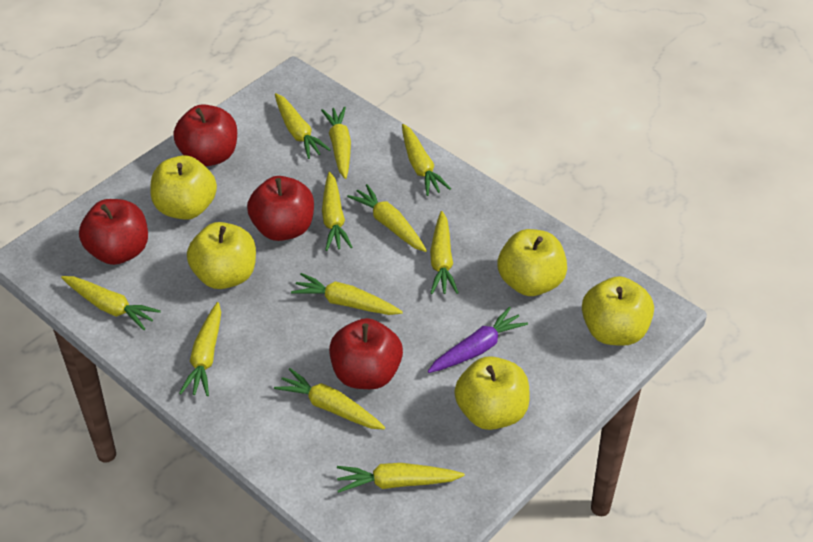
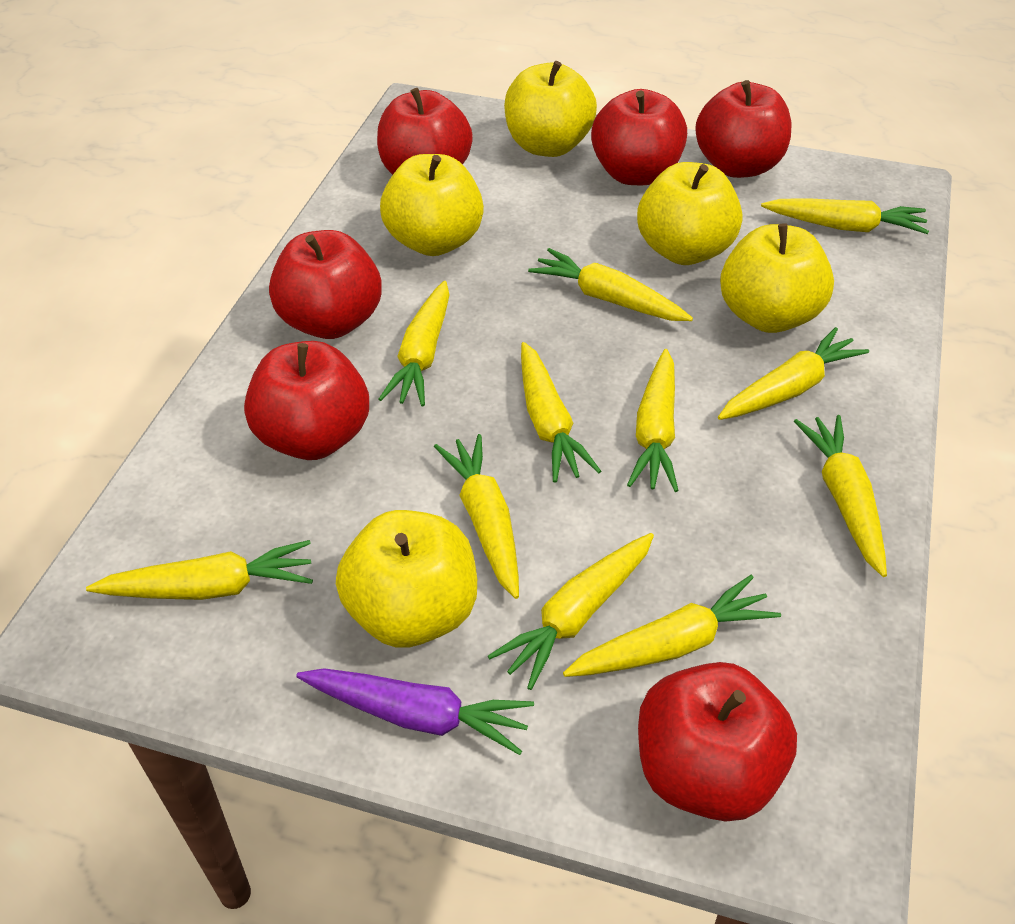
red apple: 4 -> 6

